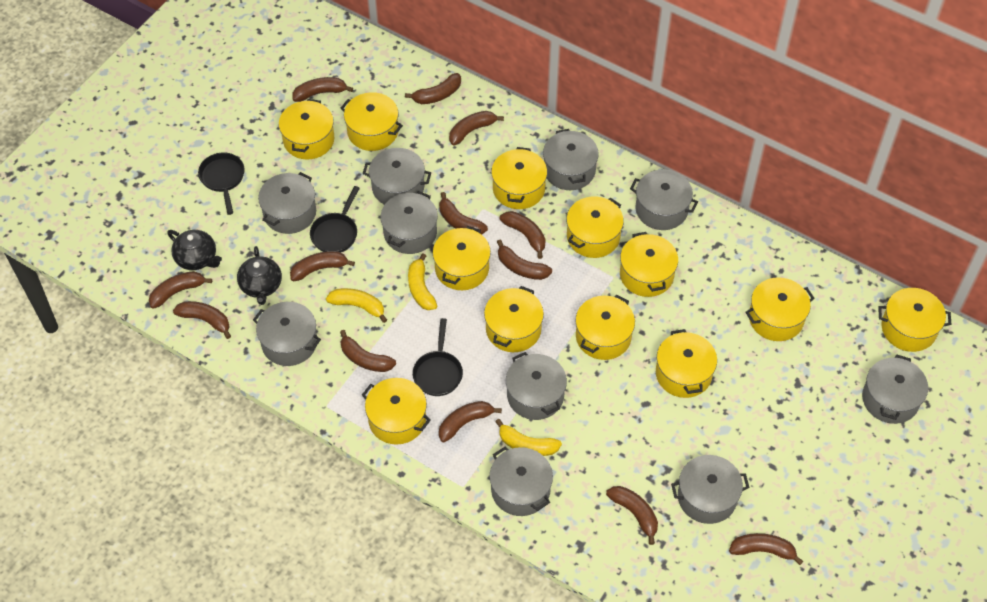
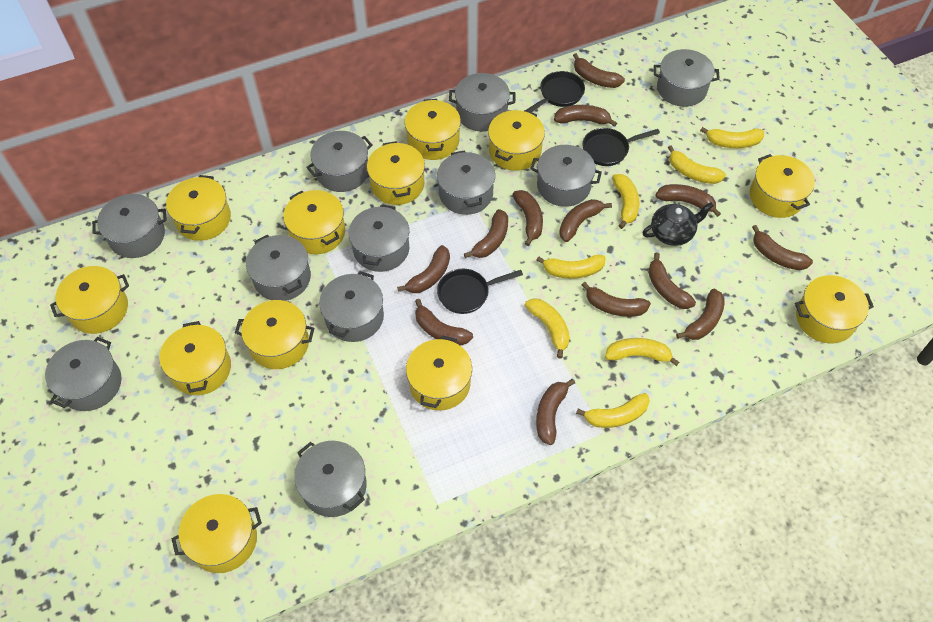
black teapot: 2 -> 1
grey pot: 10 -> 11
yellow banana: 3 -> 7

